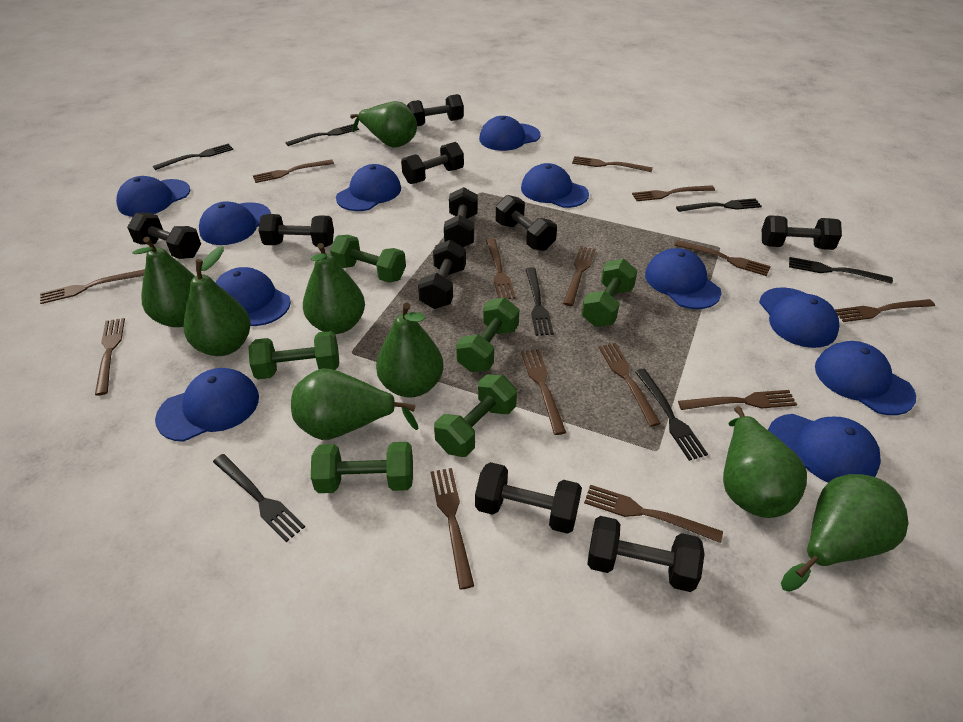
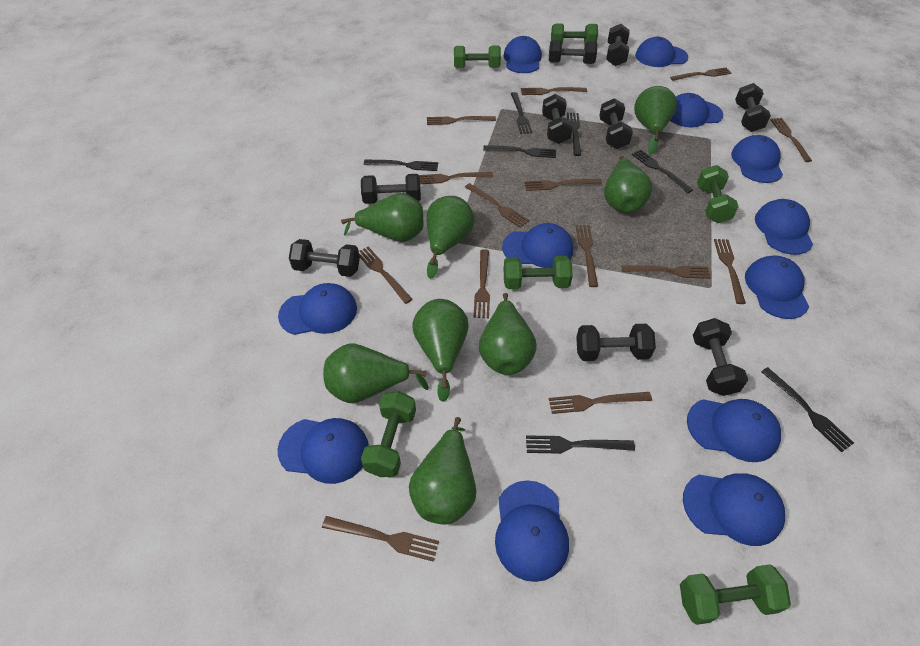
black dumbbell: 10 -> 9
blue cap: 11 -> 12

